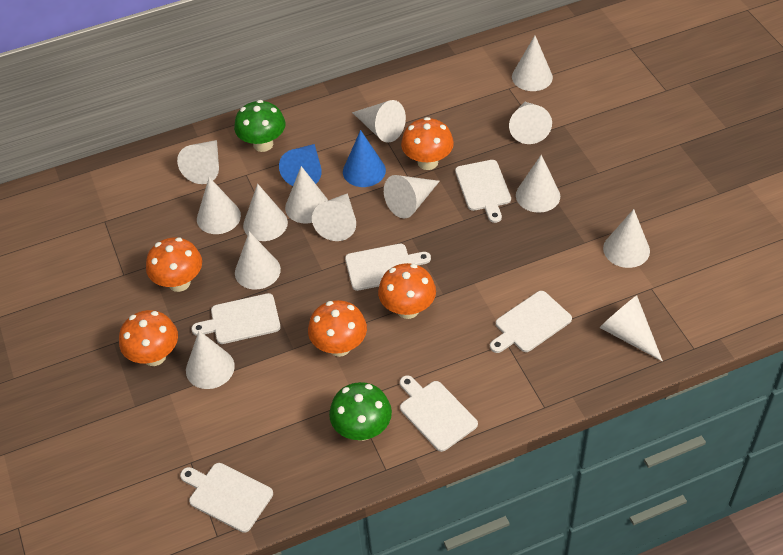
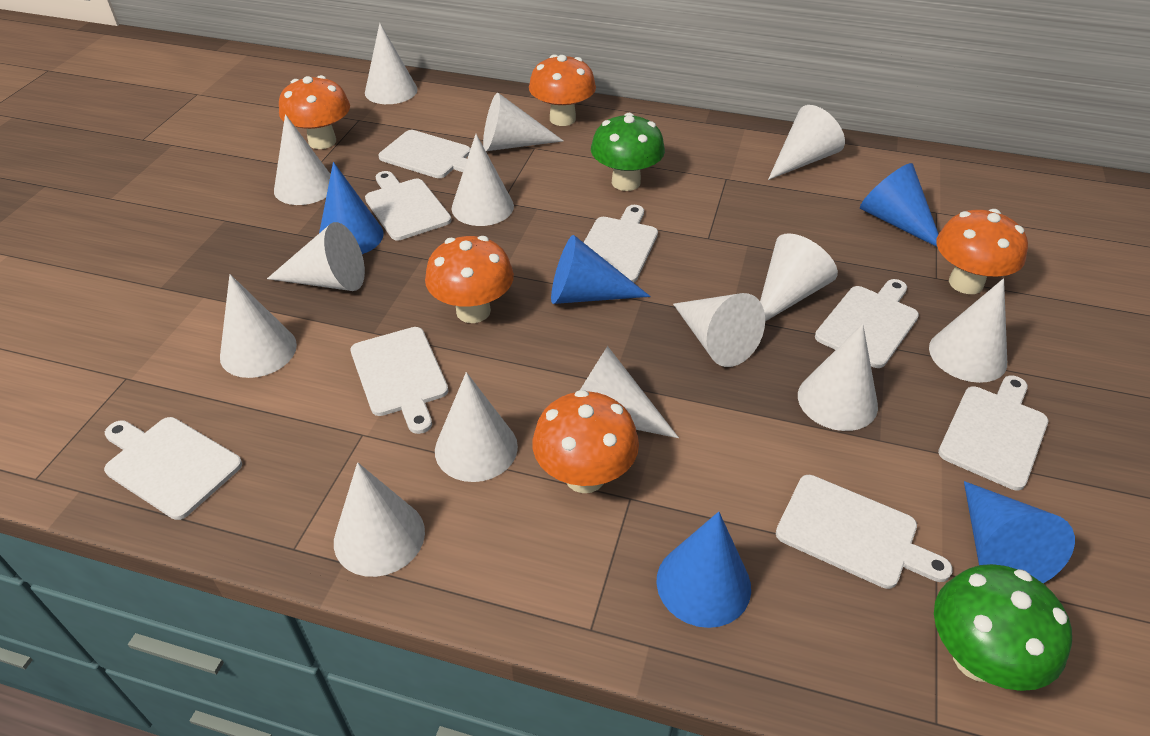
blue cone: 2 -> 5
white cutting board: 6 -> 8

